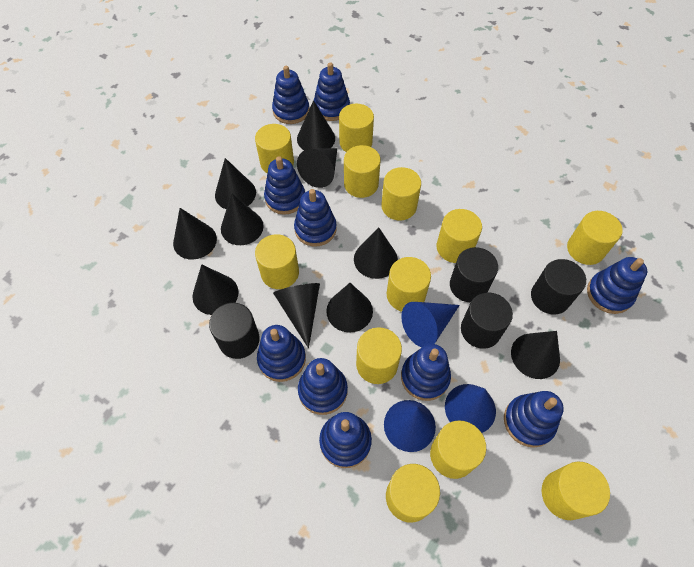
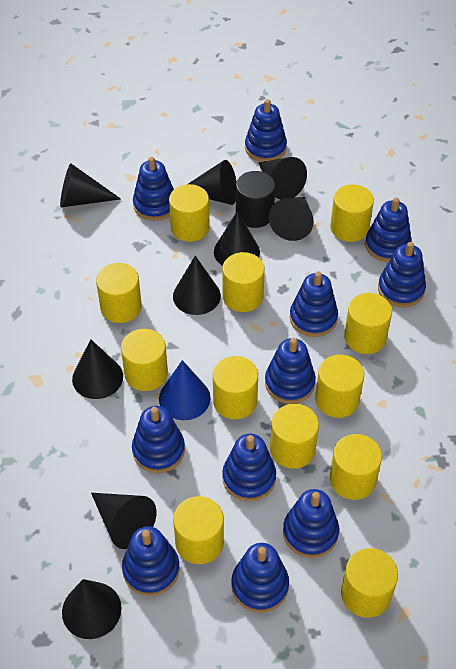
black cone: 10 -> 9
black cylinder: 4 -> 1
blue cone: 3 -> 1
blue stacking toy: 10 -> 11

